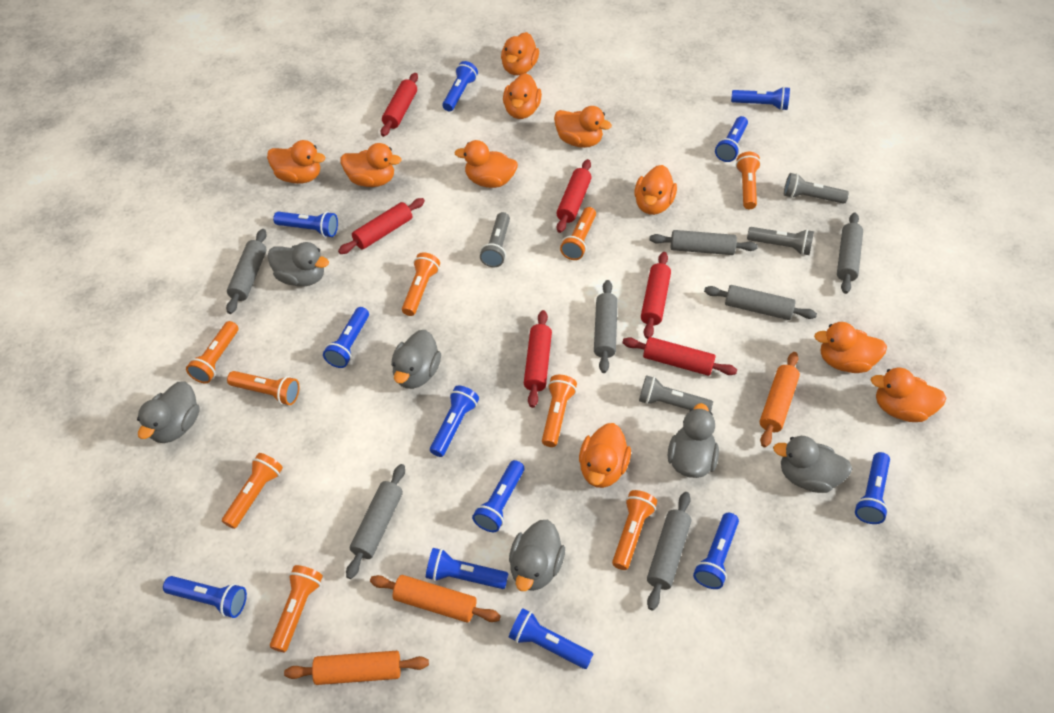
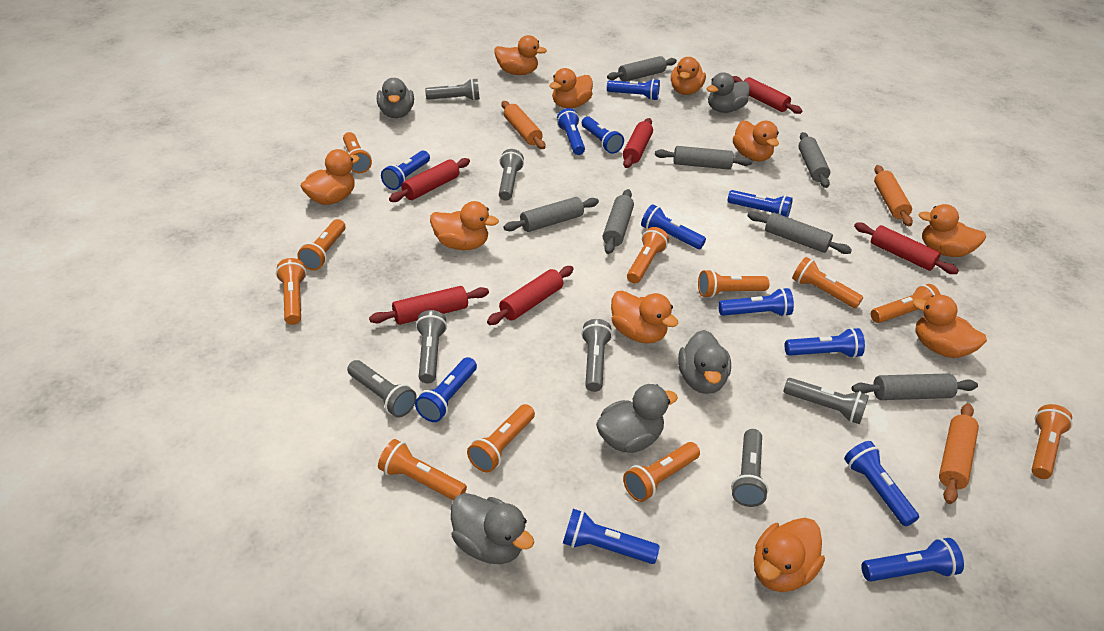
grey duck: 6 -> 5
grey flashlight: 4 -> 7
orange flashlight: 9 -> 11

